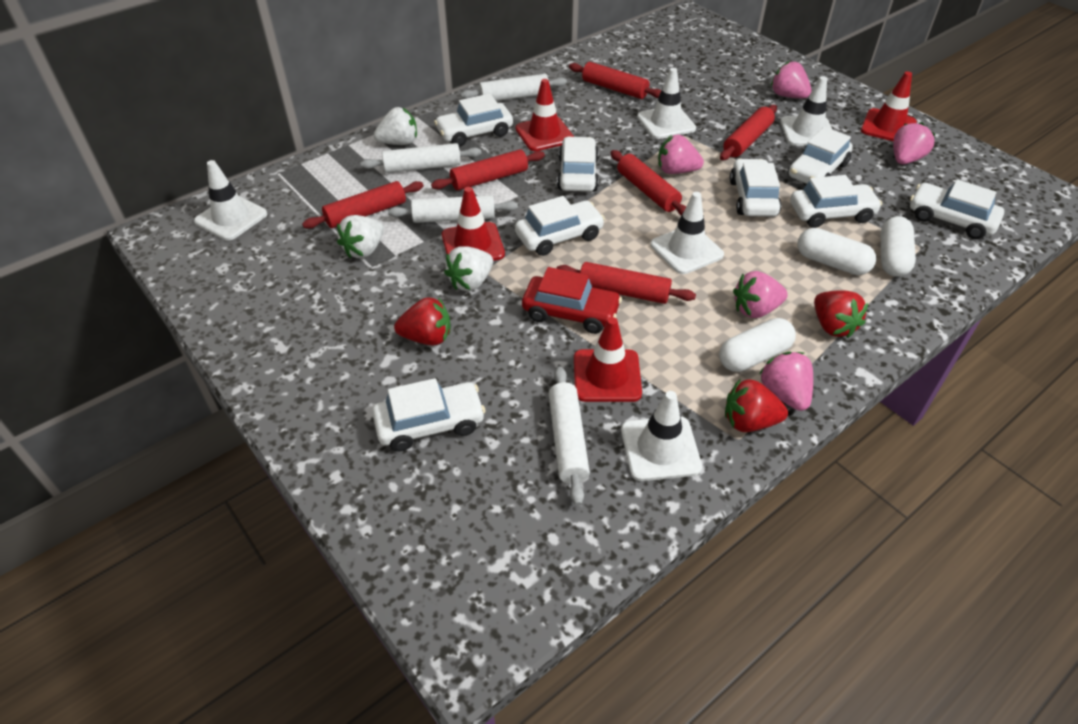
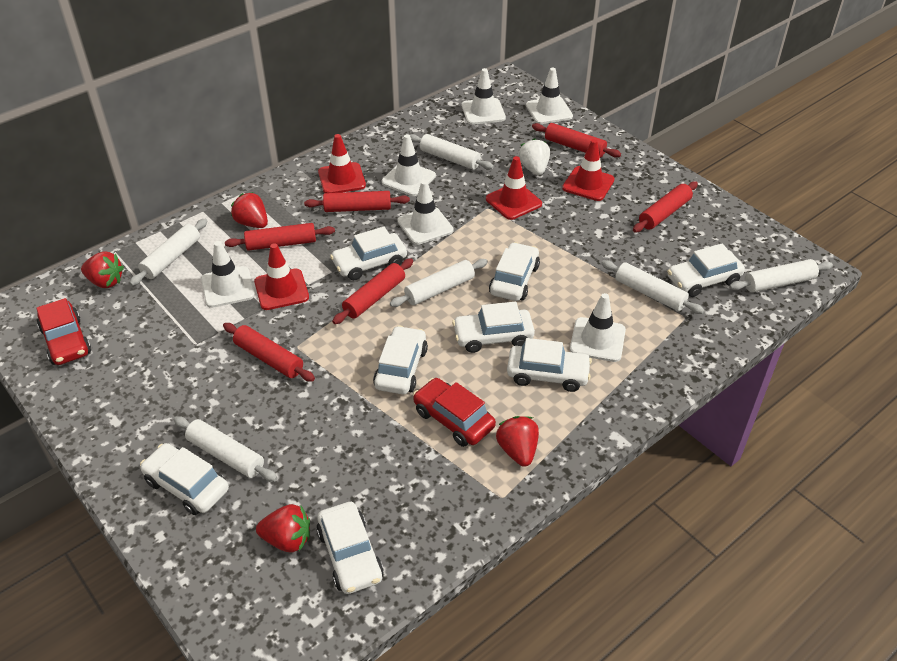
pink strawberry: 5 -> 0
red car: 1 -> 2
red strawberry: 3 -> 4
white capsule: 3 -> 0
white rolling pin: 4 -> 6
white strawberry: 3 -> 1
white traffic cone: 5 -> 6

